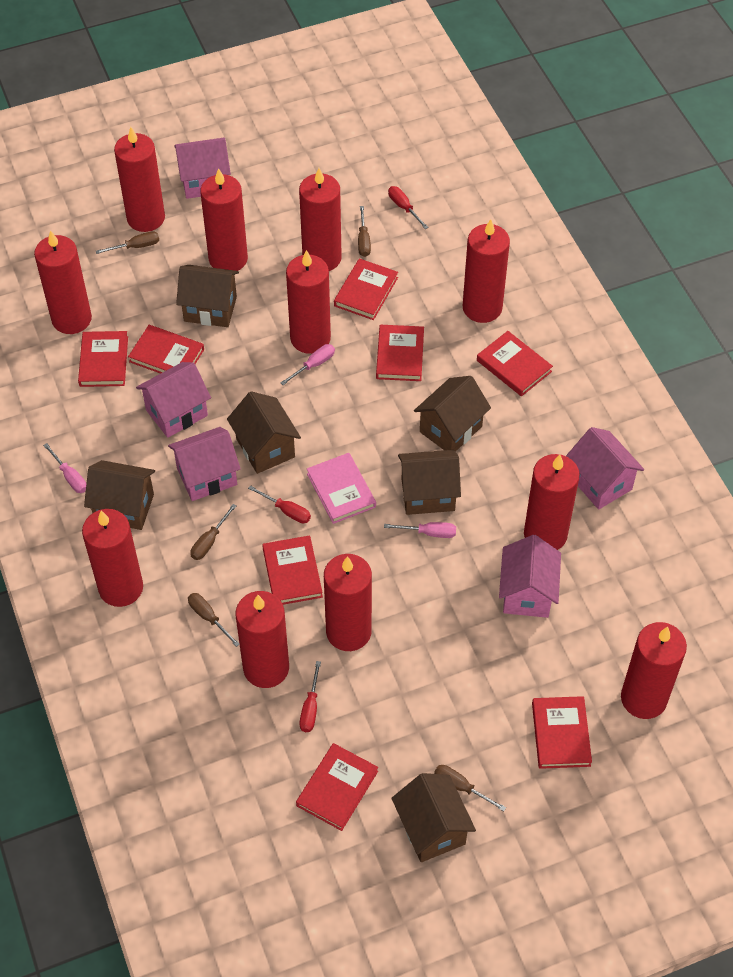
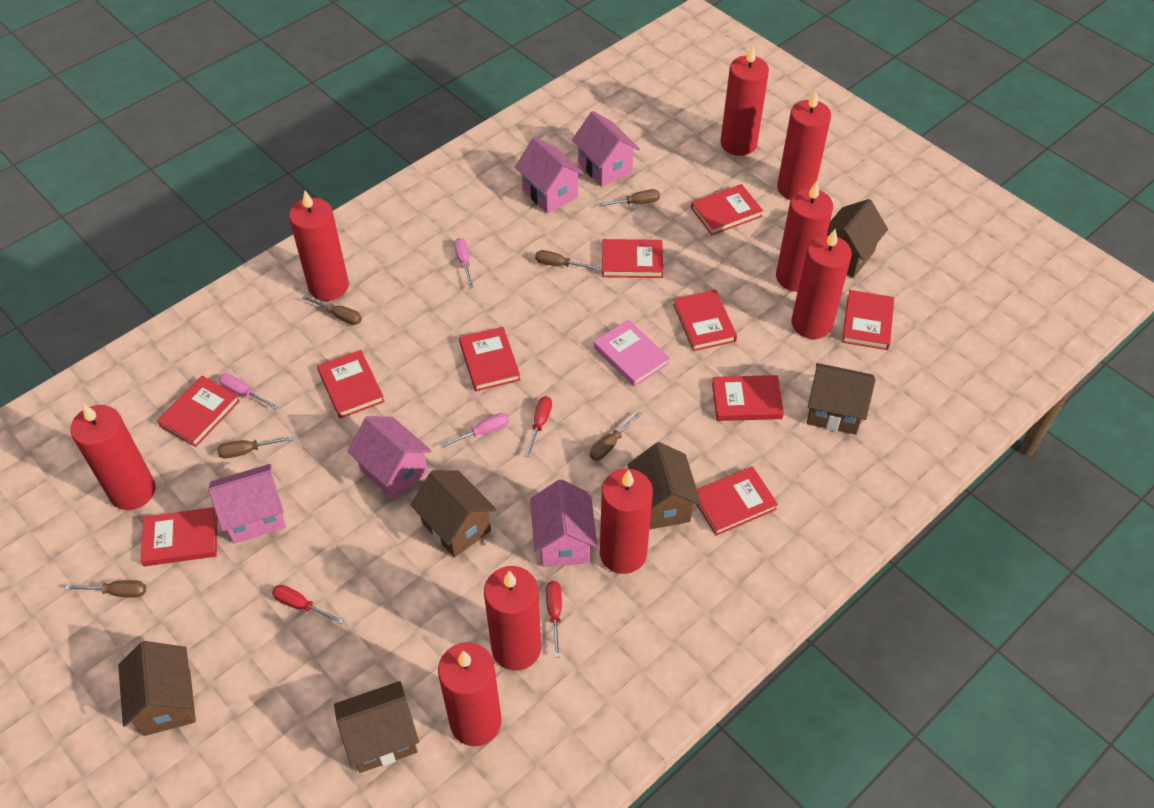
brown screwdriver: 5 -> 6
red book: 8 -> 10
red candle: 11 -> 9

